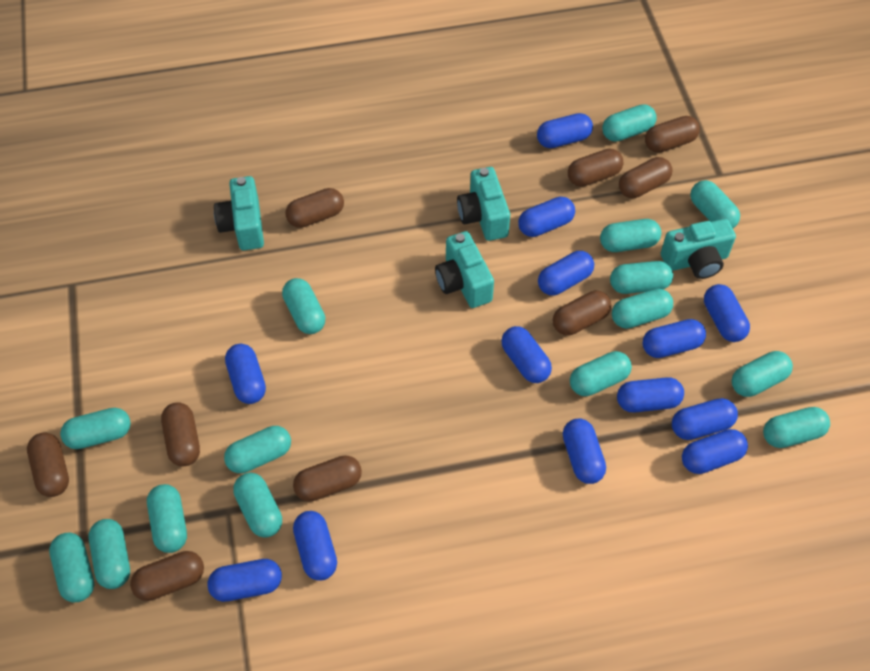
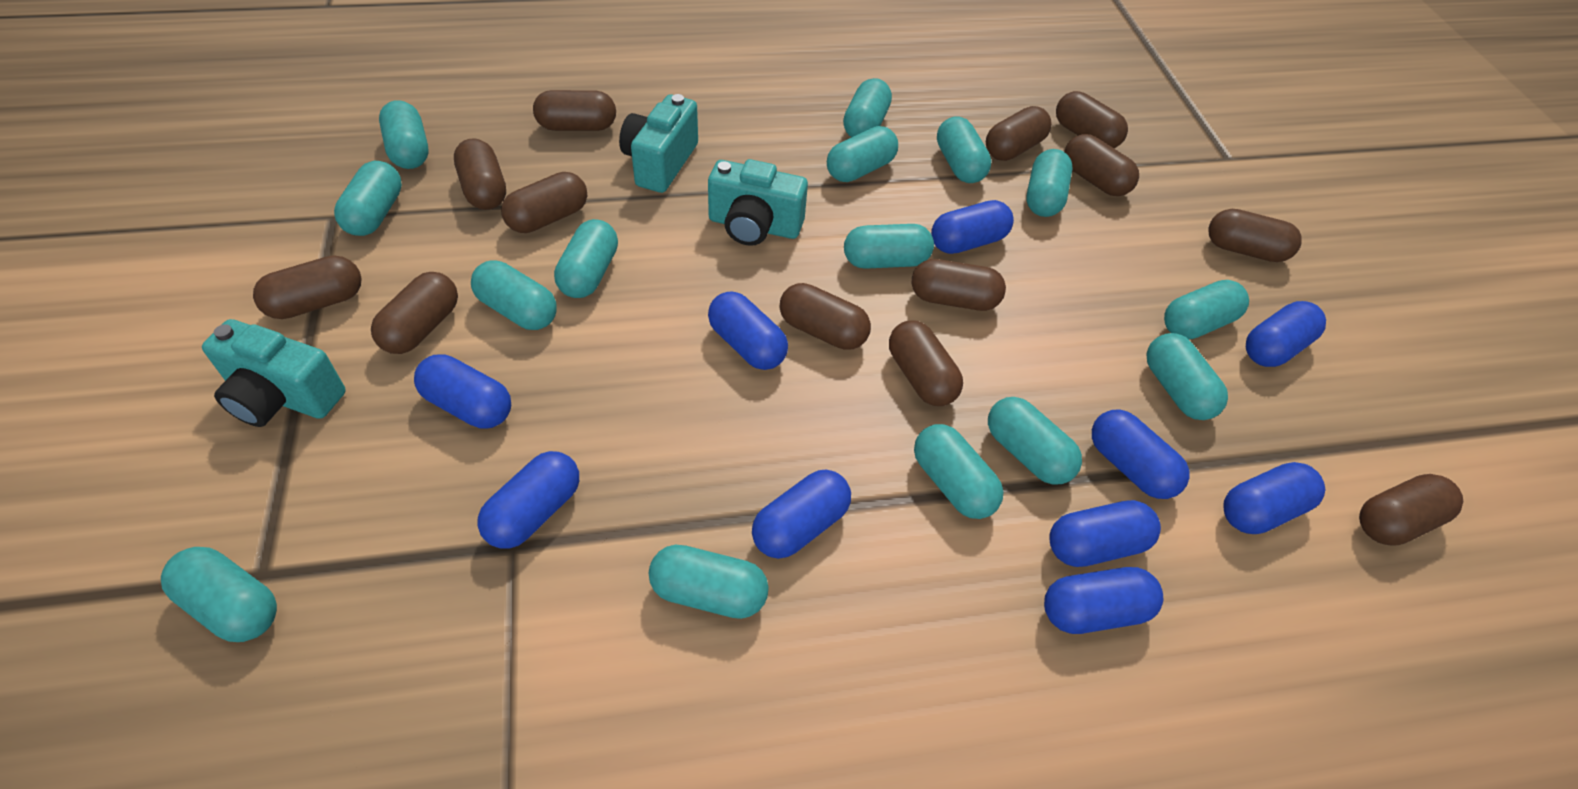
blue capsule: 13 -> 10
brown capsule: 9 -> 13
turquoise camera: 4 -> 3

